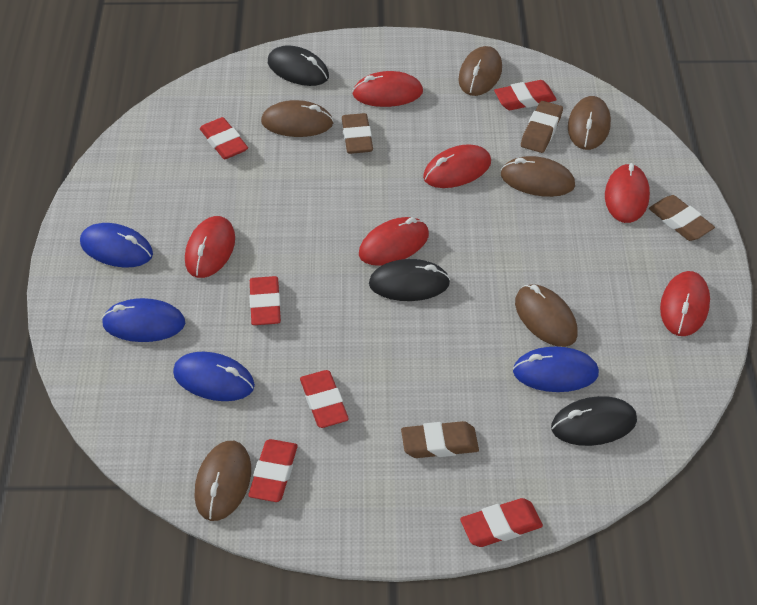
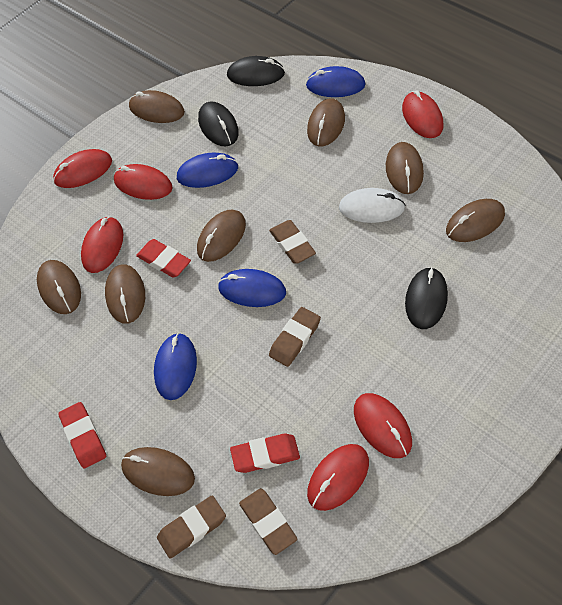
brown mouse: 6 -> 8
red eraser: 6 -> 3
white mouse: 0 -> 1

